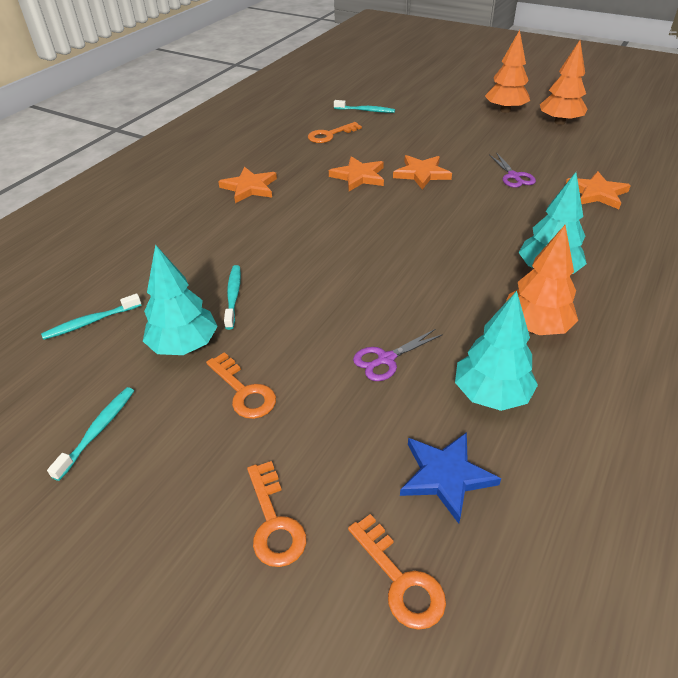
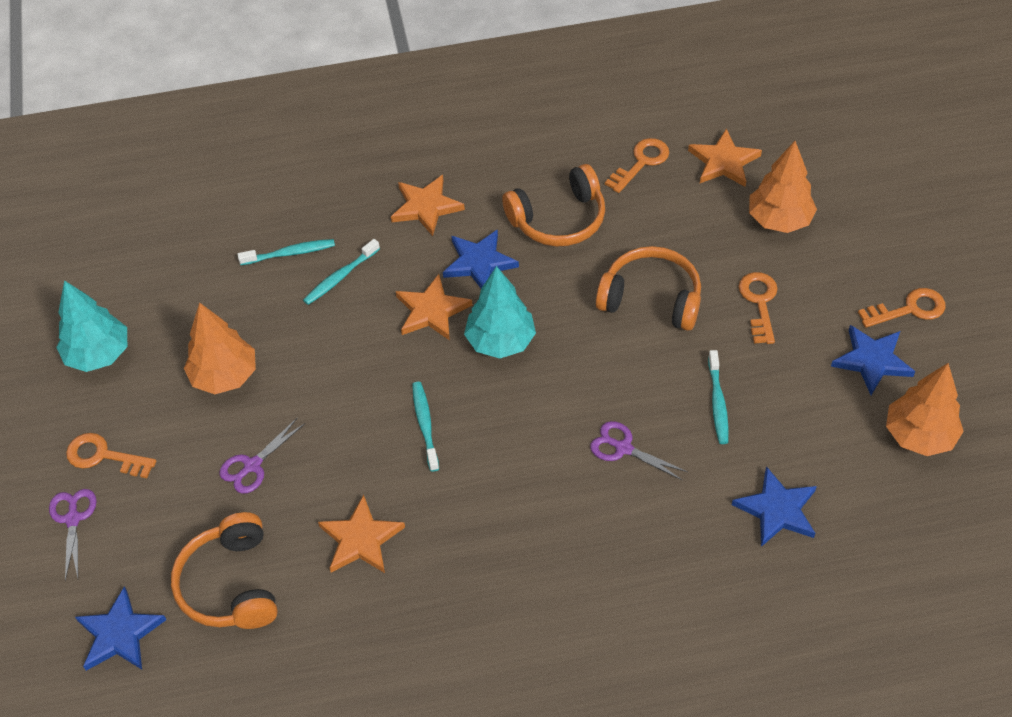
blue star: 1 -> 4
orange headphones: 0 -> 3
purple scissors: 2 -> 3
turquoise tree: 3 -> 2

